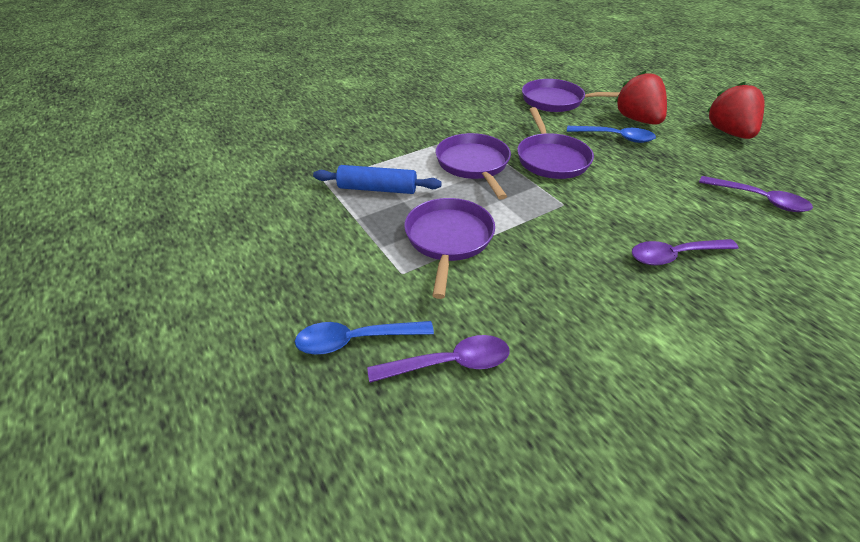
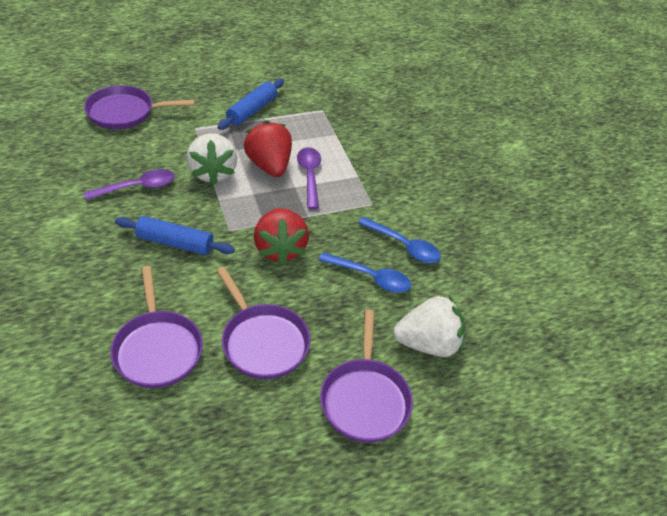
blue rolling pin: 1 -> 2
purple spoon: 3 -> 2
white strawberry: 0 -> 2

